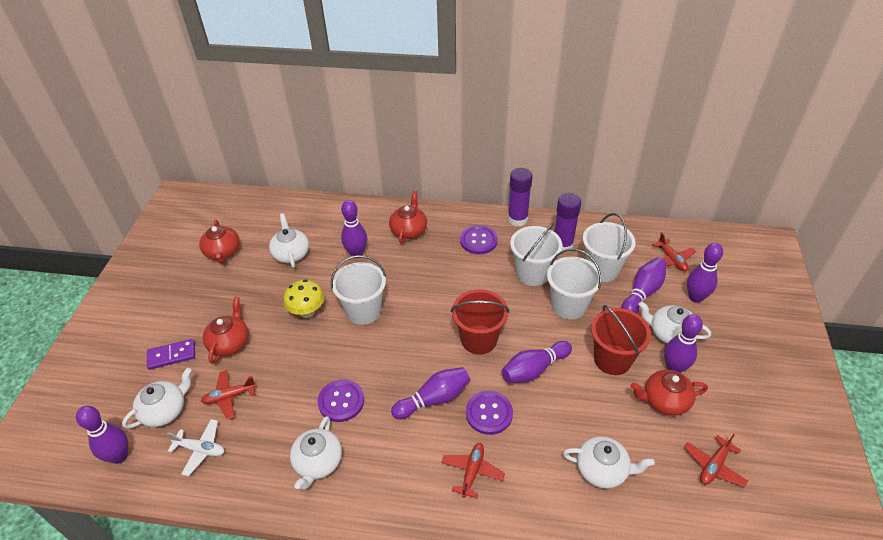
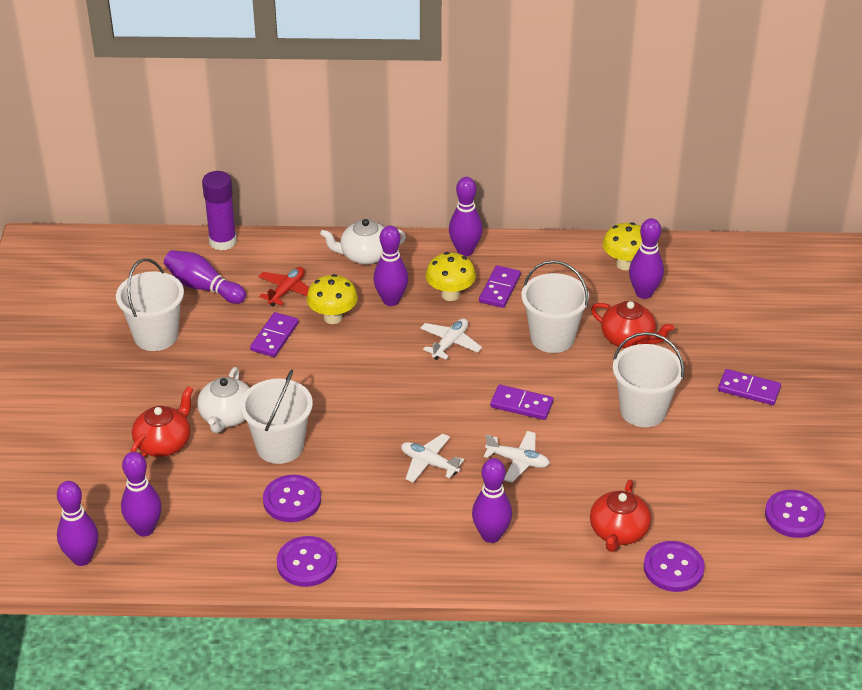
purple button: 3 -> 4
purple domino: 1 -> 4
purple glue stick: 2 -> 1
red bucket: 2 -> 0
red plane: 4 -> 1
red teapot: 4 -> 3
white plane: 1 -> 3
white teapot: 5 -> 2
yellow mushroom: 1 -> 3

